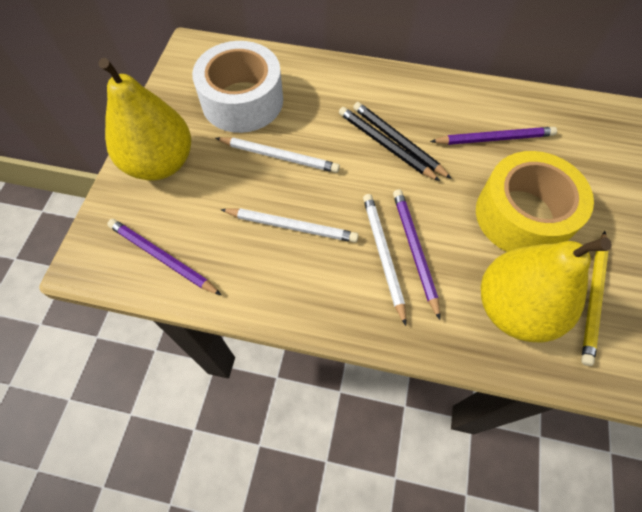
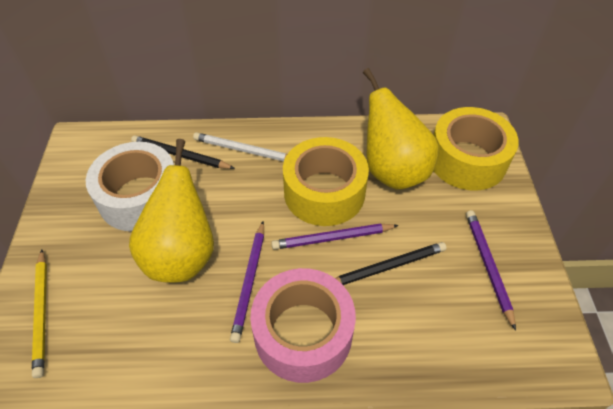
pink tape: 0 -> 1
white pencil: 3 -> 1
yellow tape: 1 -> 2

